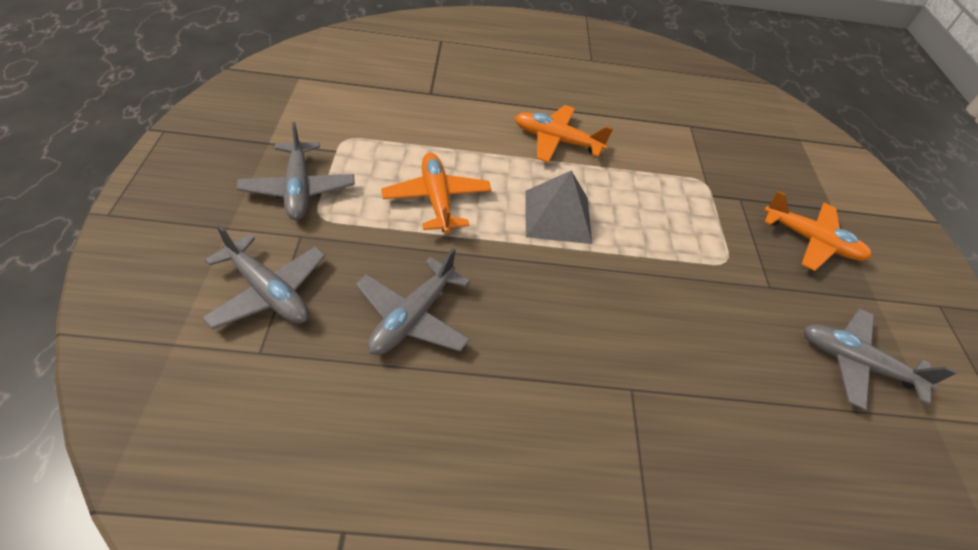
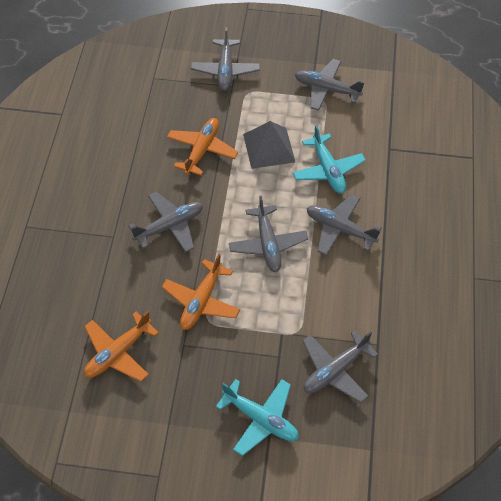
grey plane: 4 -> 6
turquoise plane: 0 -> 2

